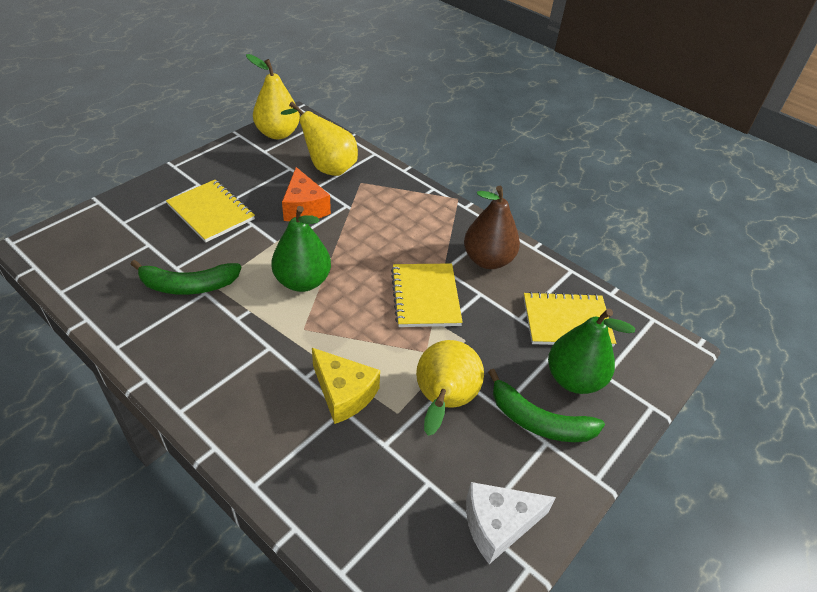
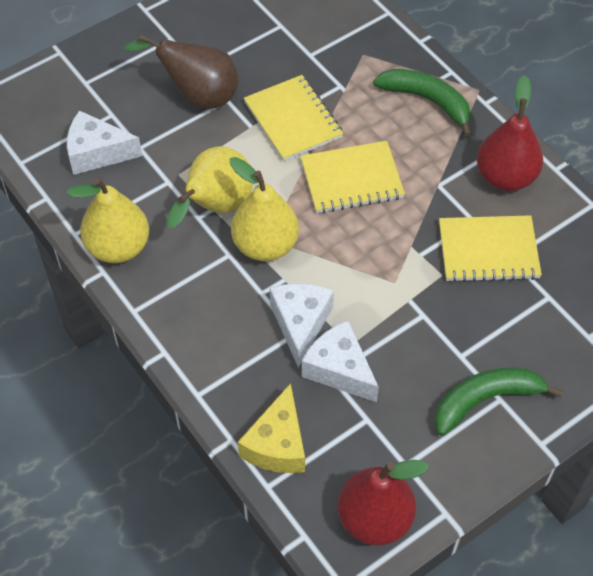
green pear: 2 -> 0
orange cheese: 1 -> 0
red pear: 0 -> 2
white cheese: 1 -> 3

